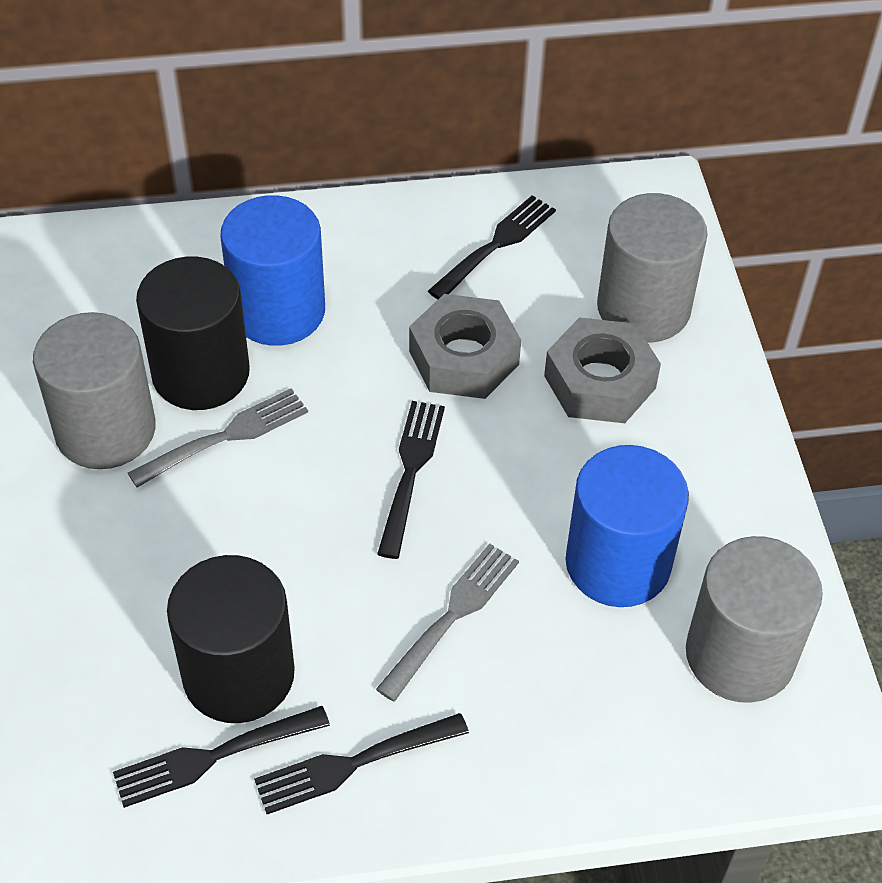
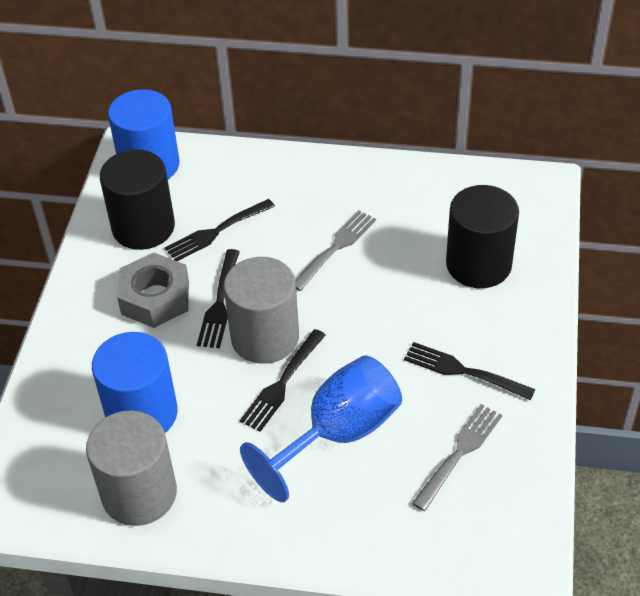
blue goblet: 0 -> 1
grey cylinder: 3 -> 2
grey nut: 2 -> 1

